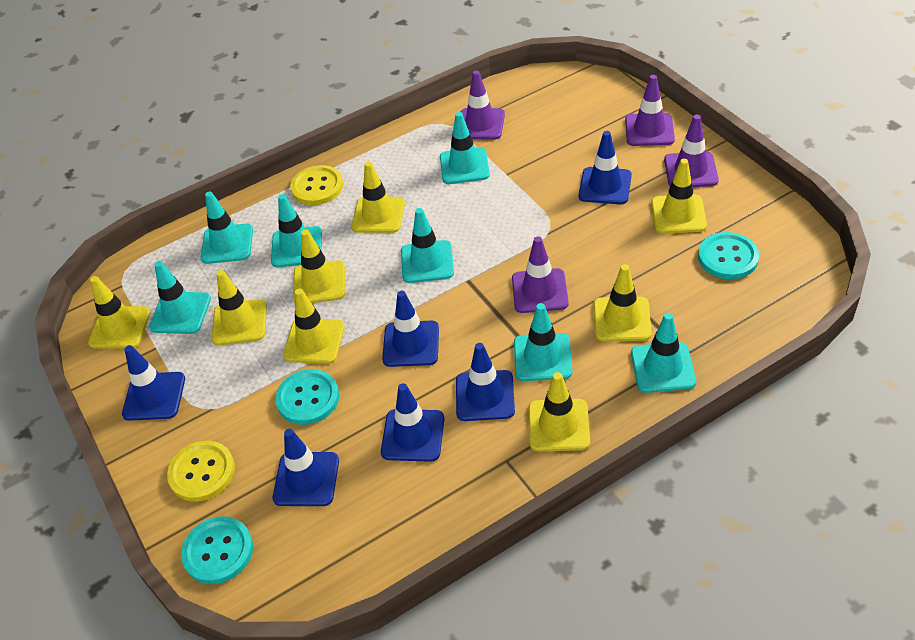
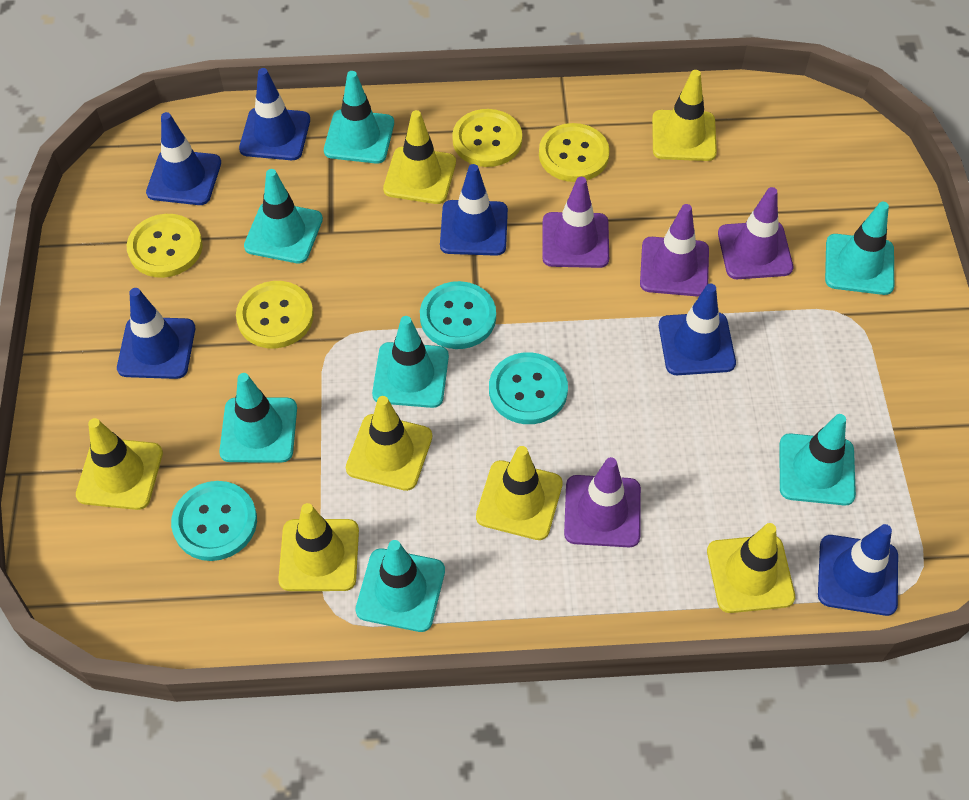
yellow button: 2 -> 4
yellow traffic cone: 8 -> 7

